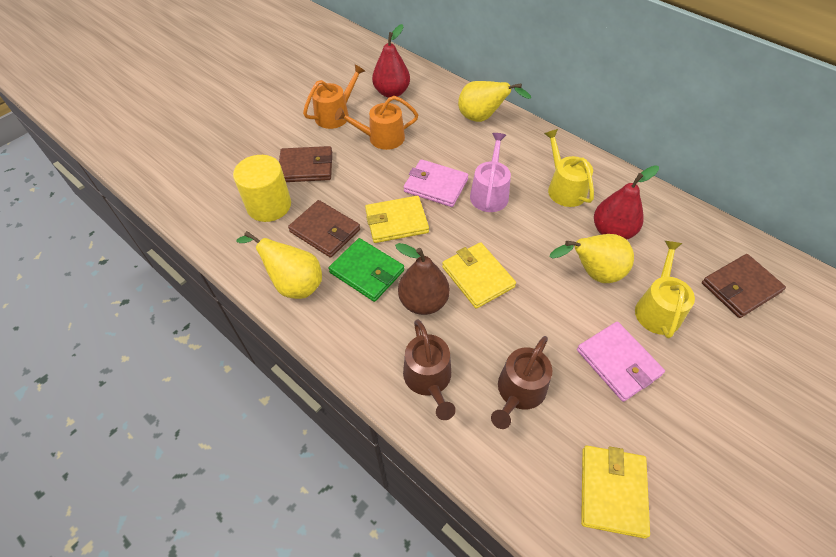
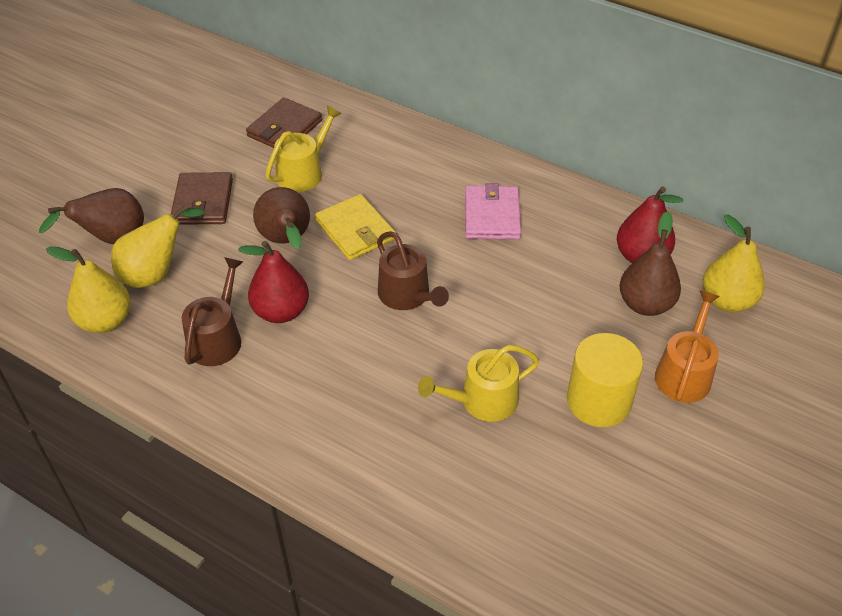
brown pear: 1 -> 3
brown wallet: 3 -> 2
green wallet: 1 -> 0
orange watering can: 2 -> 1
pink wallet: 2 -> 1
pink watering can: 1 -> 0
yellow wallet: 3 -> 1

